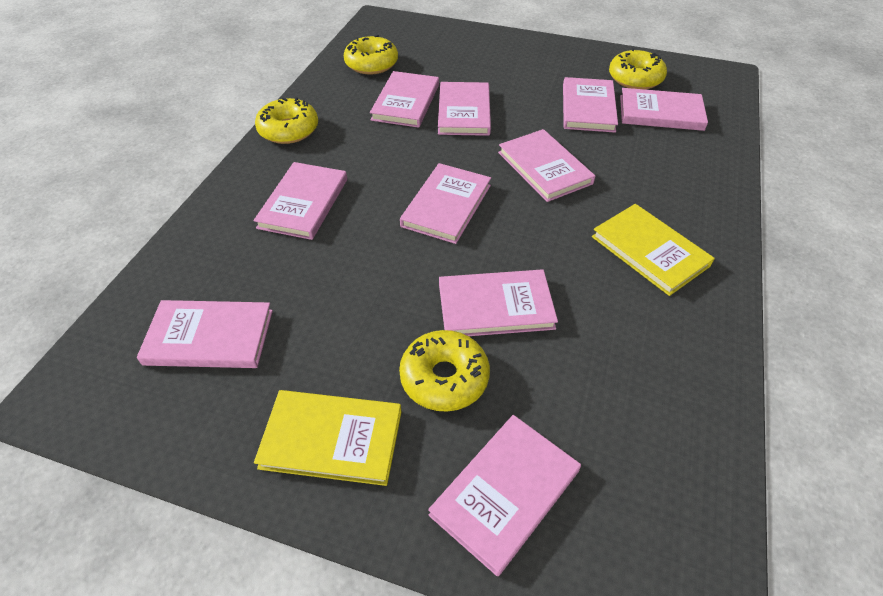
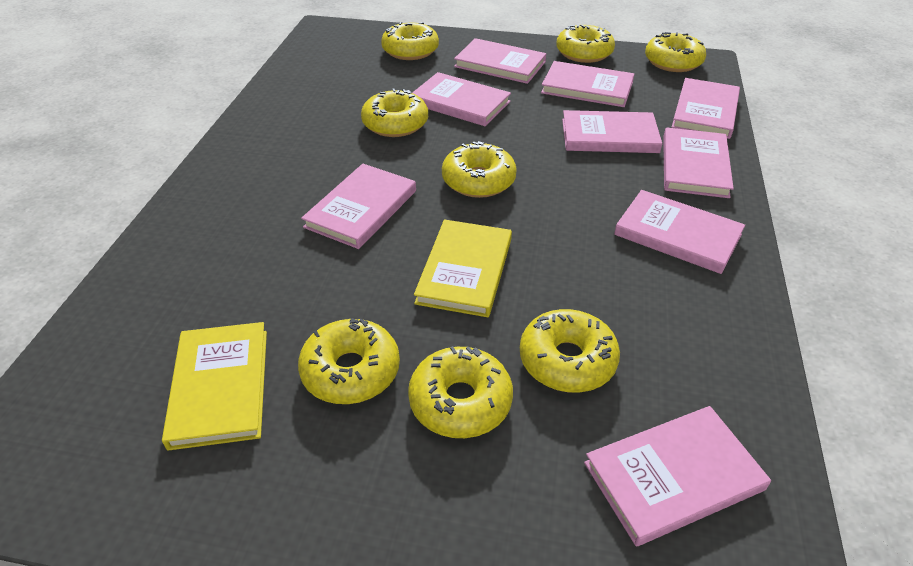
pink book: 10 -> 9
yellow donut: 4 -> 8

